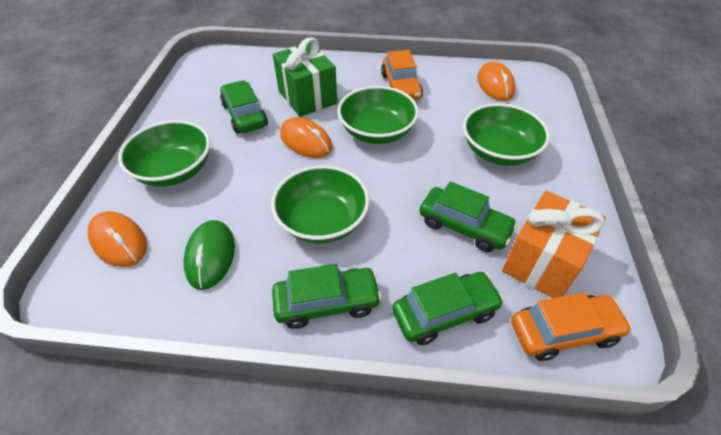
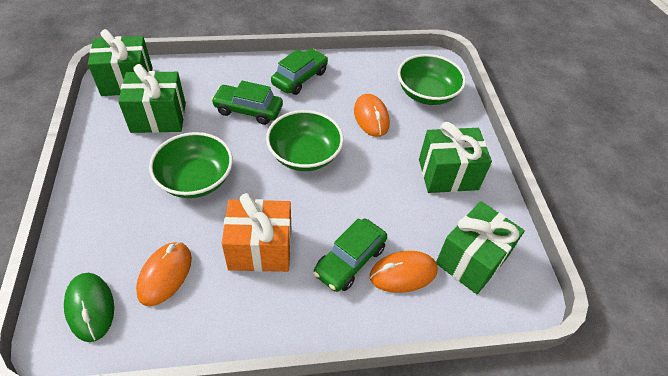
green bowl: 4 -> 3
green car: 4 -> 3
green gift: 1 -> 4
orange car: 2 -> 0

